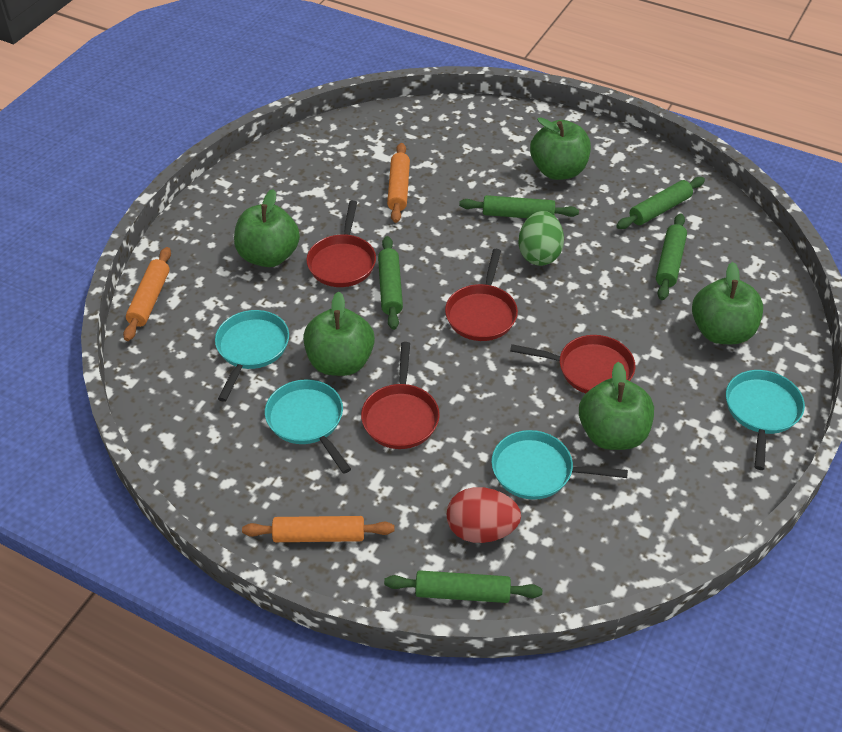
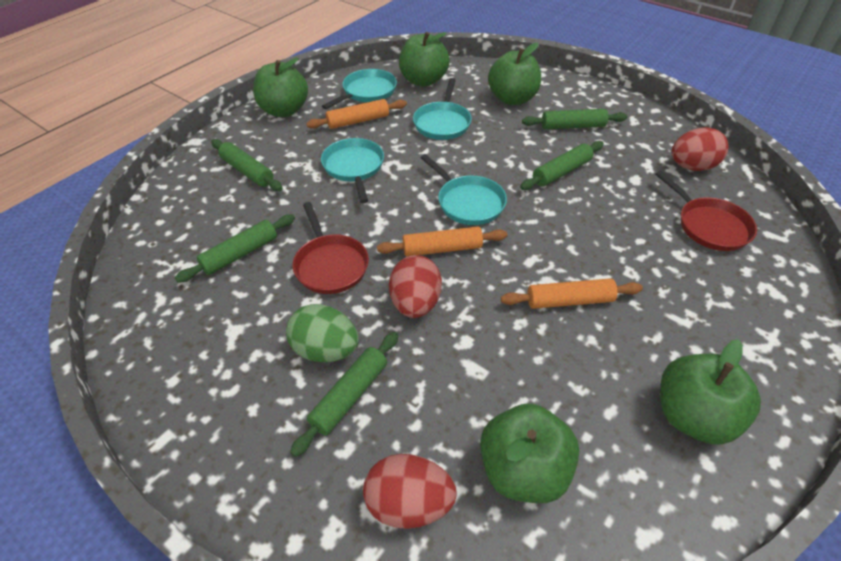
red egg: 1 -> 3
red pan: 4 -> 2

